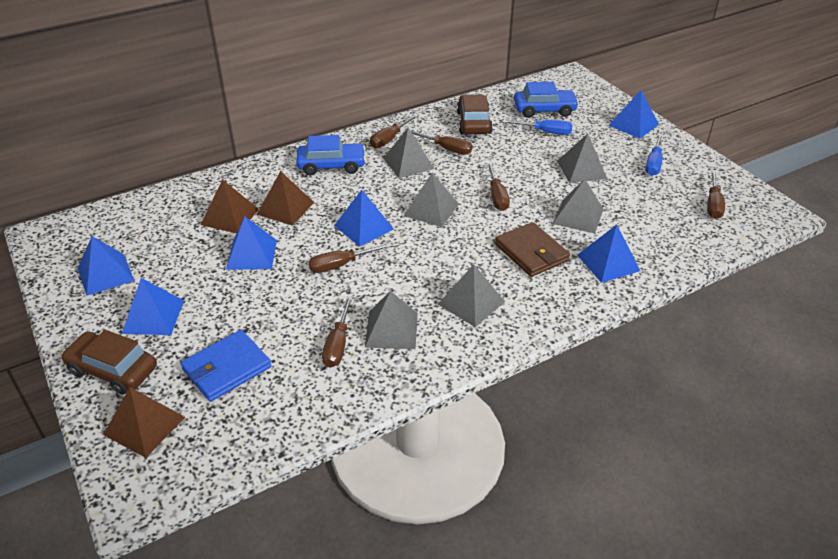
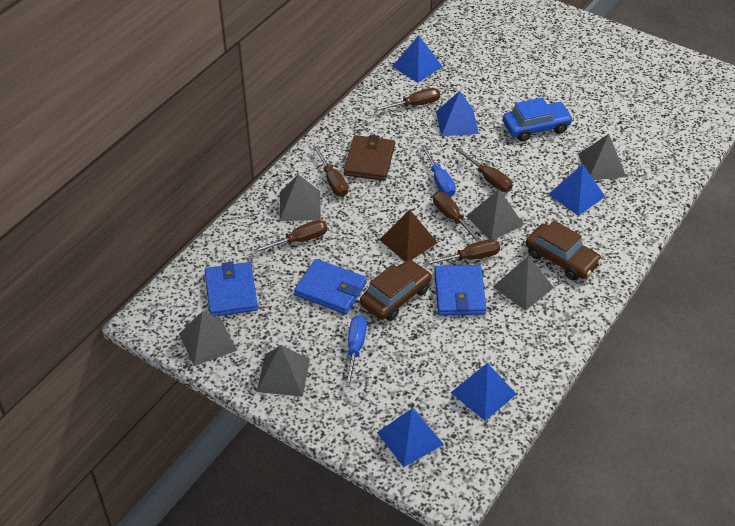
blue car: 2 -> 1
blue pyramid: 6 -> 5
blue wallet: 1 -> 3
brown pyramid: 3 -> 1

